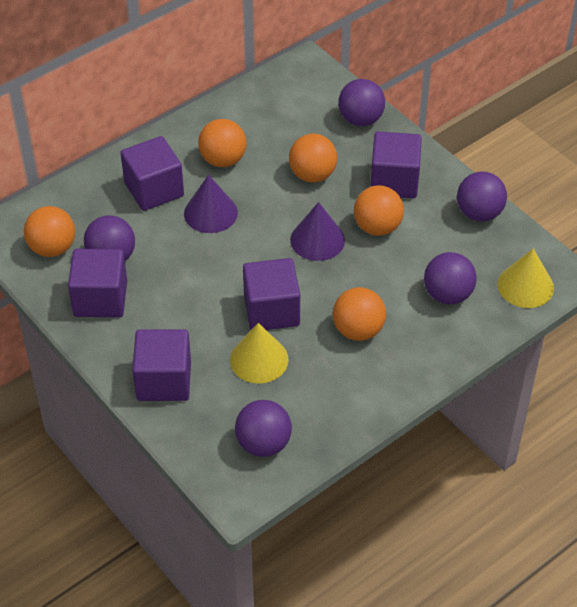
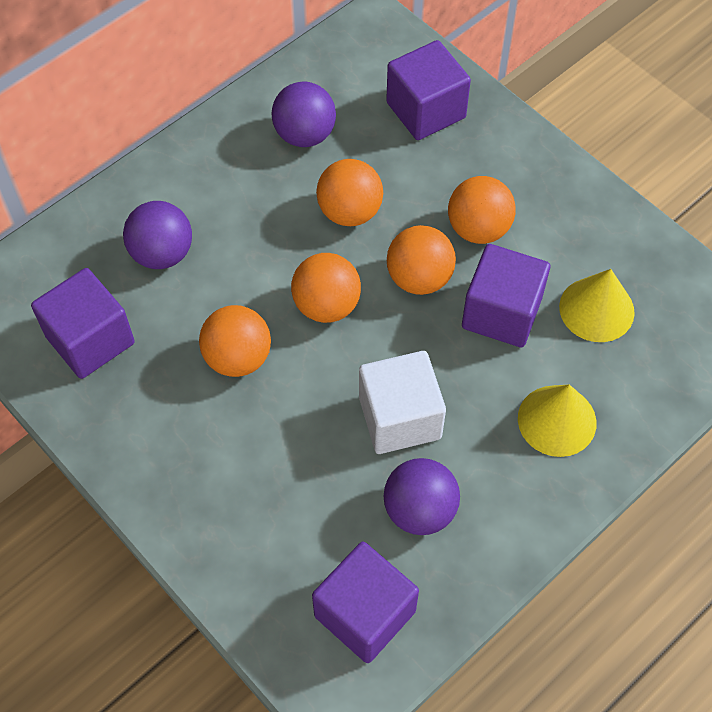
purple ball: 5 -> 3
purple cone: 2 -> 0
purple cube: 5 -> 4
white cube: 0 -> 1

